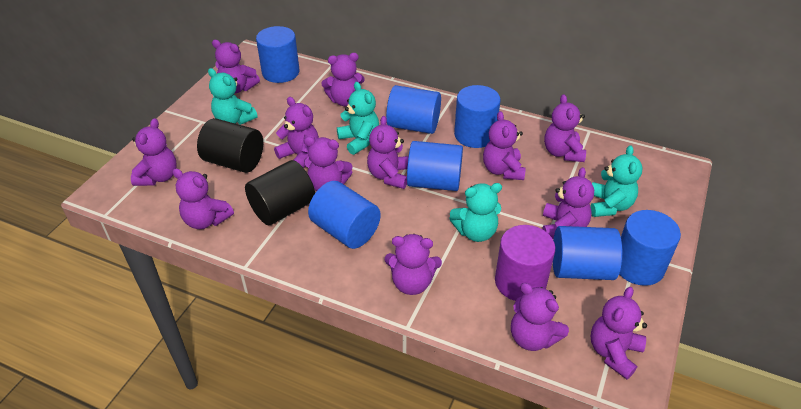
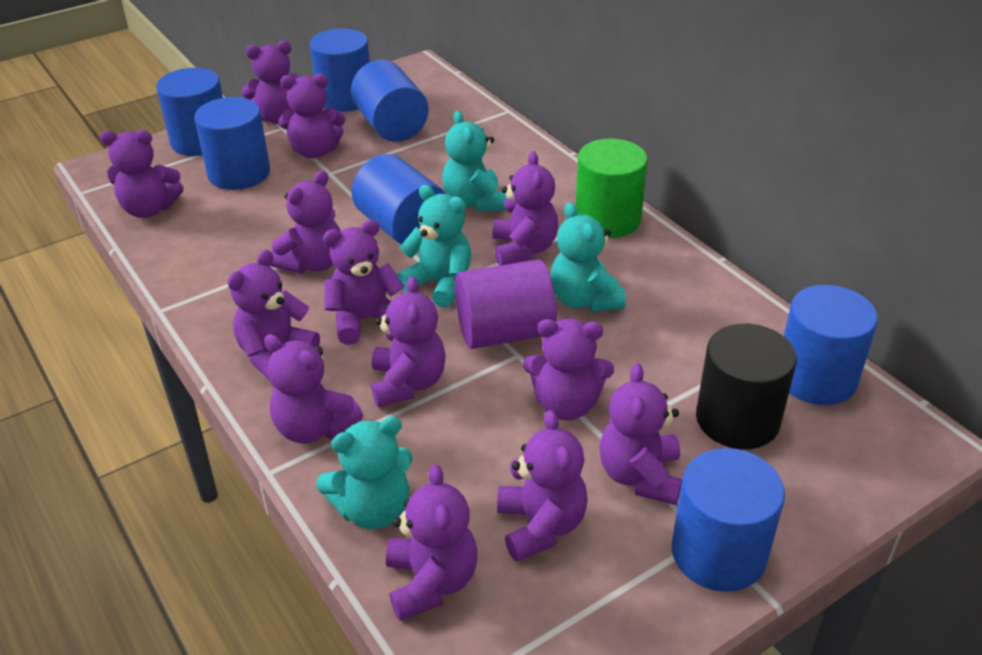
black cylinder: 2 -> 1
green cylinder: 0 -> 1

